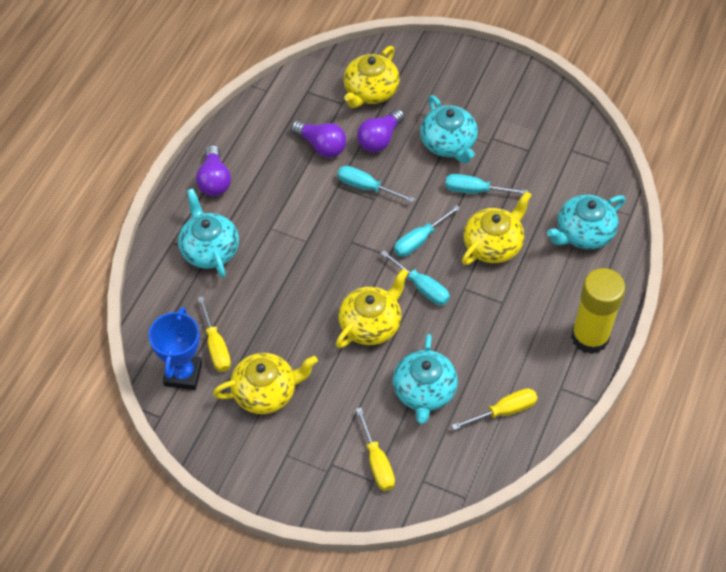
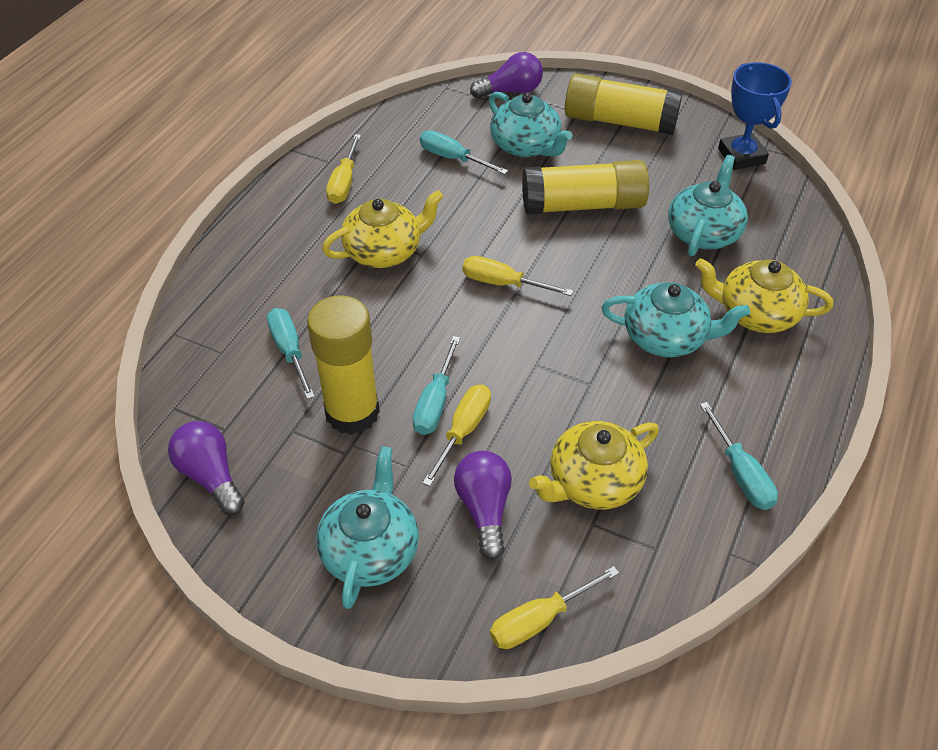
yellow glue stick: 1 -> 3
yellow screwdriver: 3 -> 4
yellow teapot: 4 -> 3

